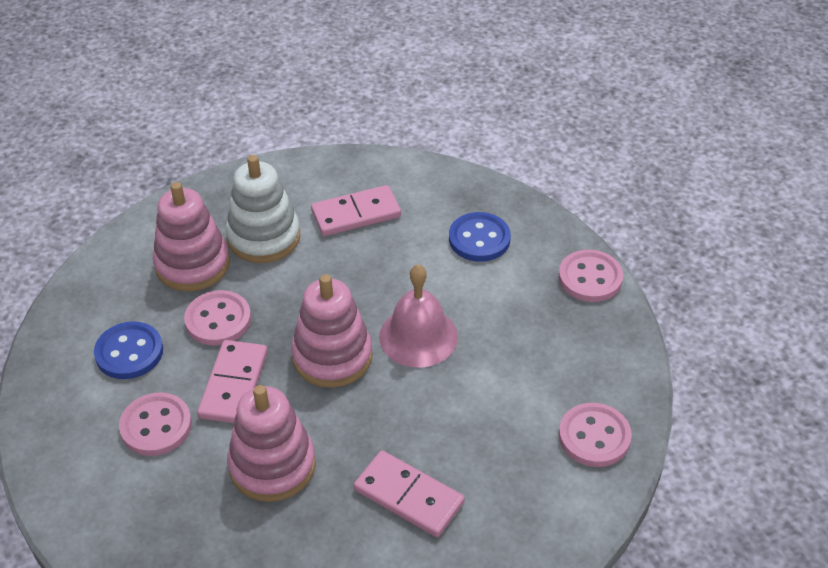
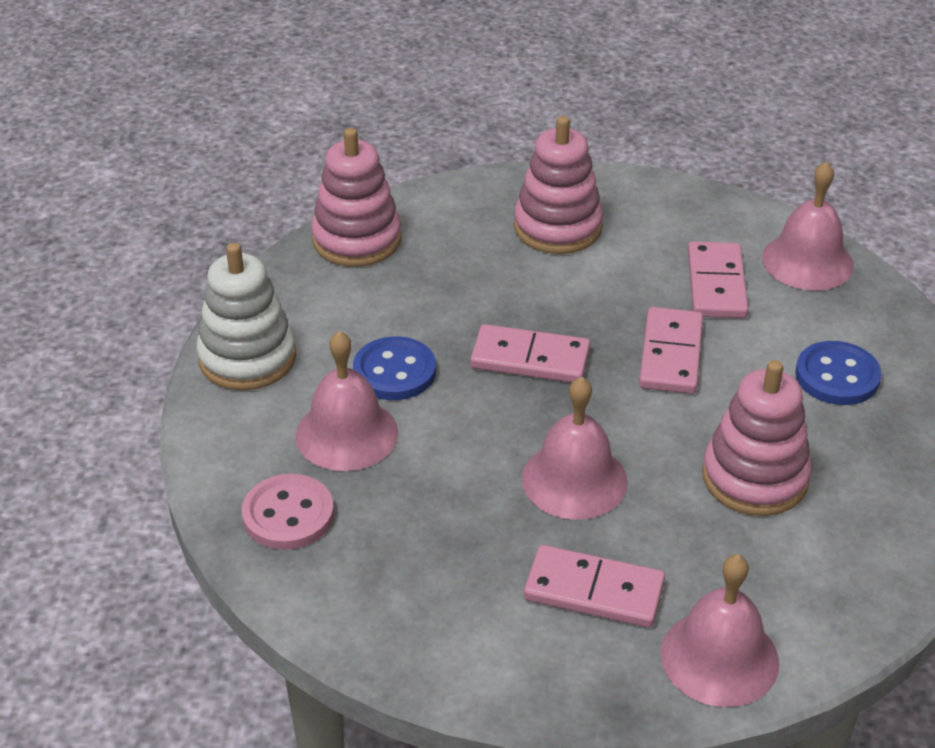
pink bell: 1 -> 4
pink button: 4 -> 1
pink domino: 3 -> 4

